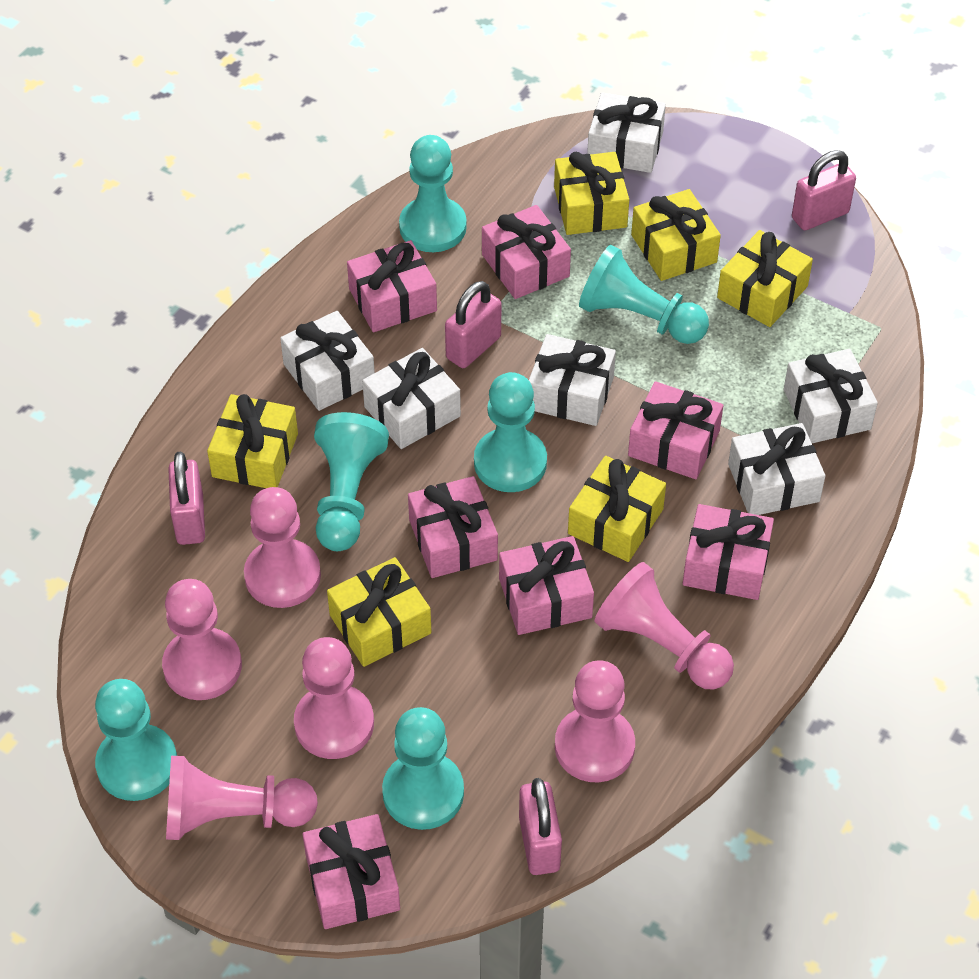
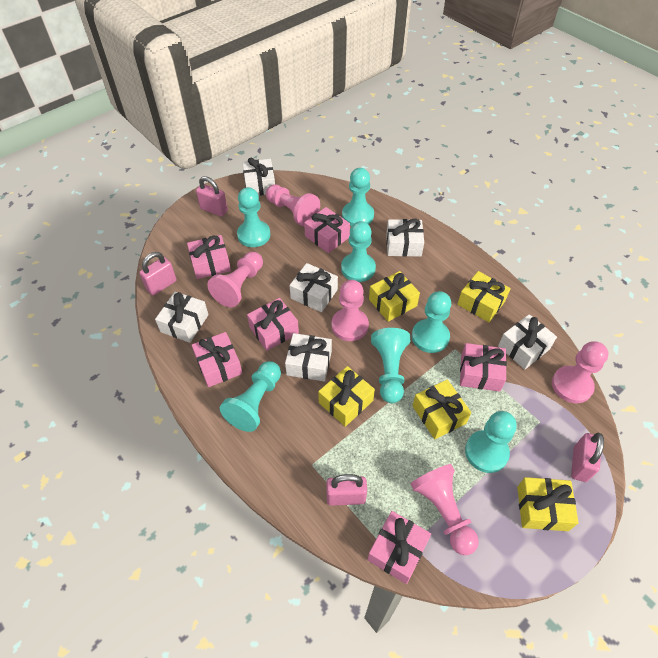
pink gift: 7 -> 6
pink pawn: 6 -> 5
turquoise pawn: 6 -> 7
yellow gift: 6 -> 5

